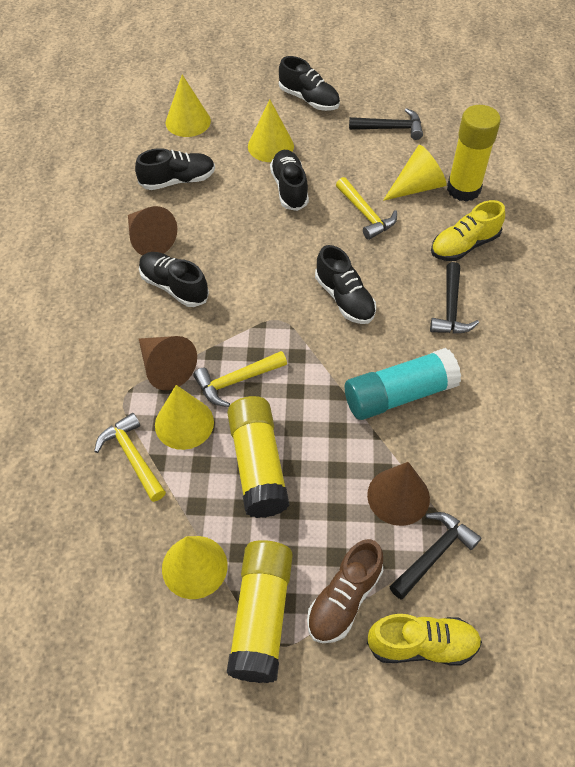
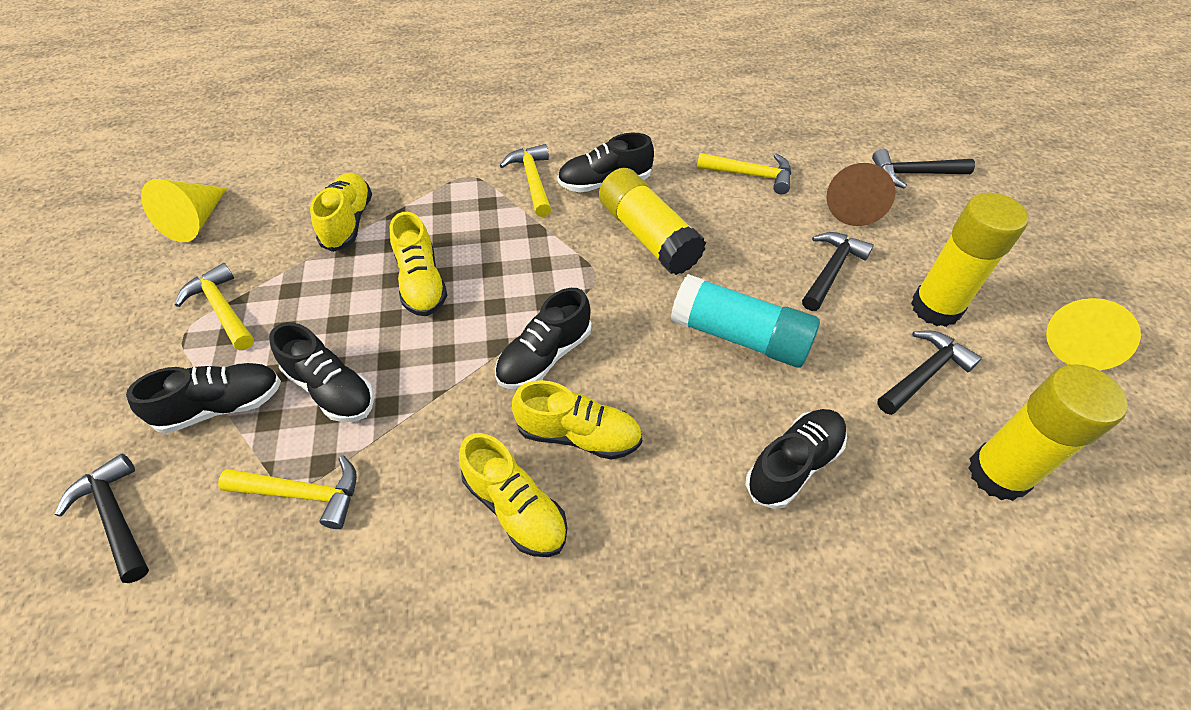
black hammer: 3 -> 4
brown cone: 3 -> 1
brown shoe: 1 -> 0
yellow cone: 5 -> 2
yellow hammer: 3 -> 4
yellow shoe: 2 -> 4

